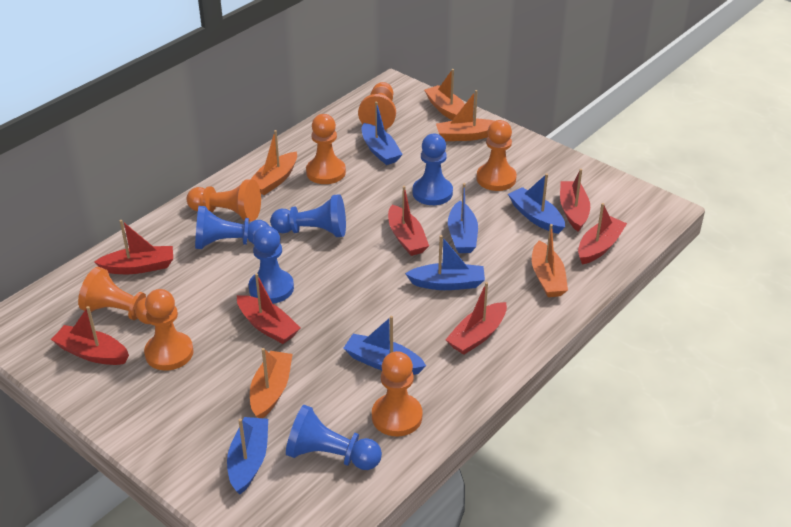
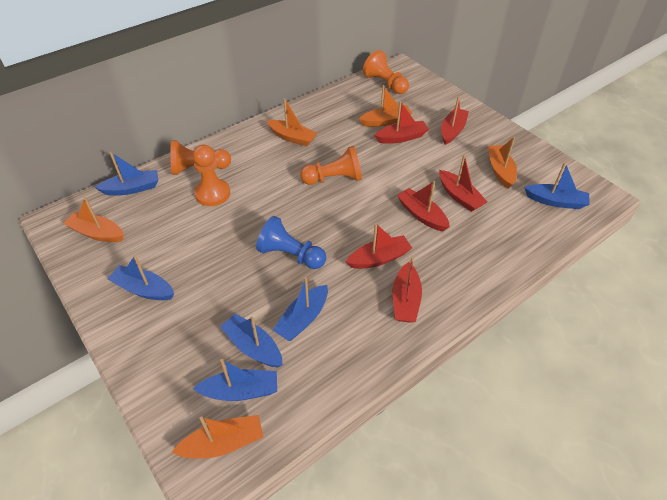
blue pawn: 5 -> 1
orange pawn: 7 -> 4
red boat: 7 -> 6

